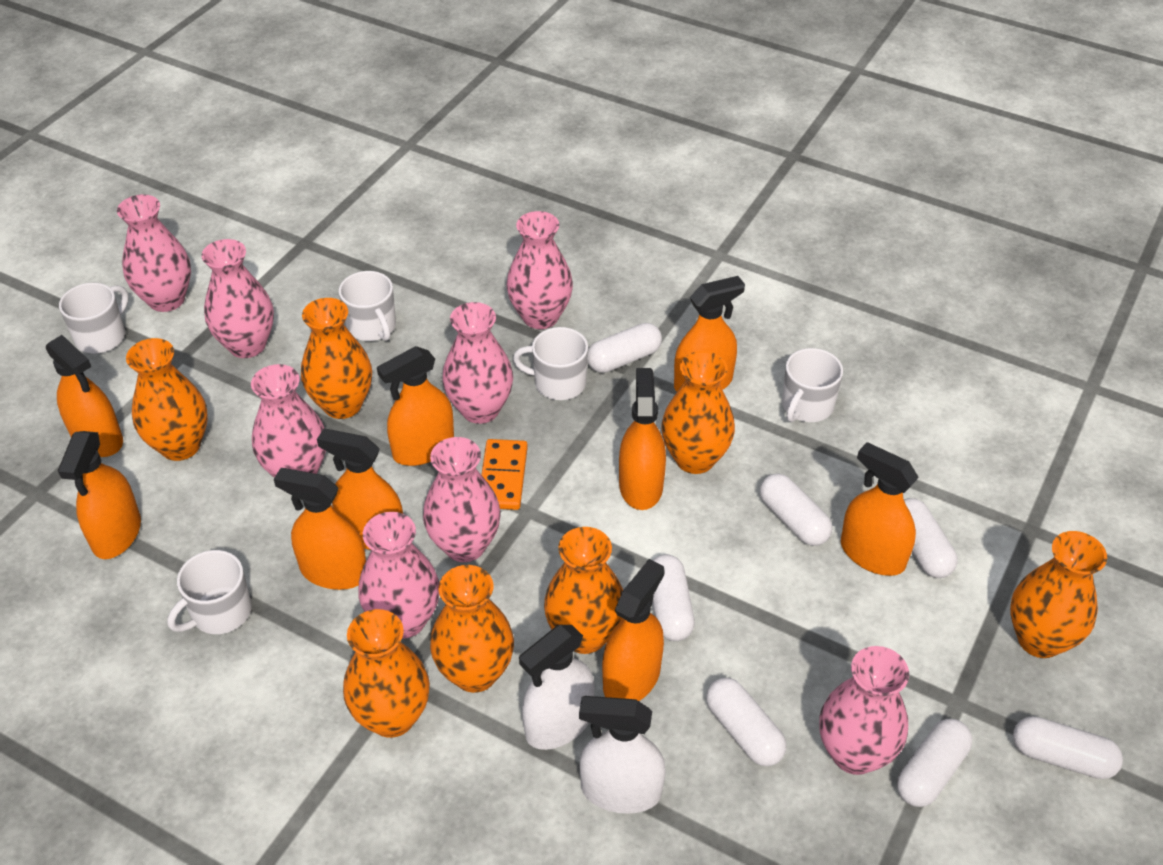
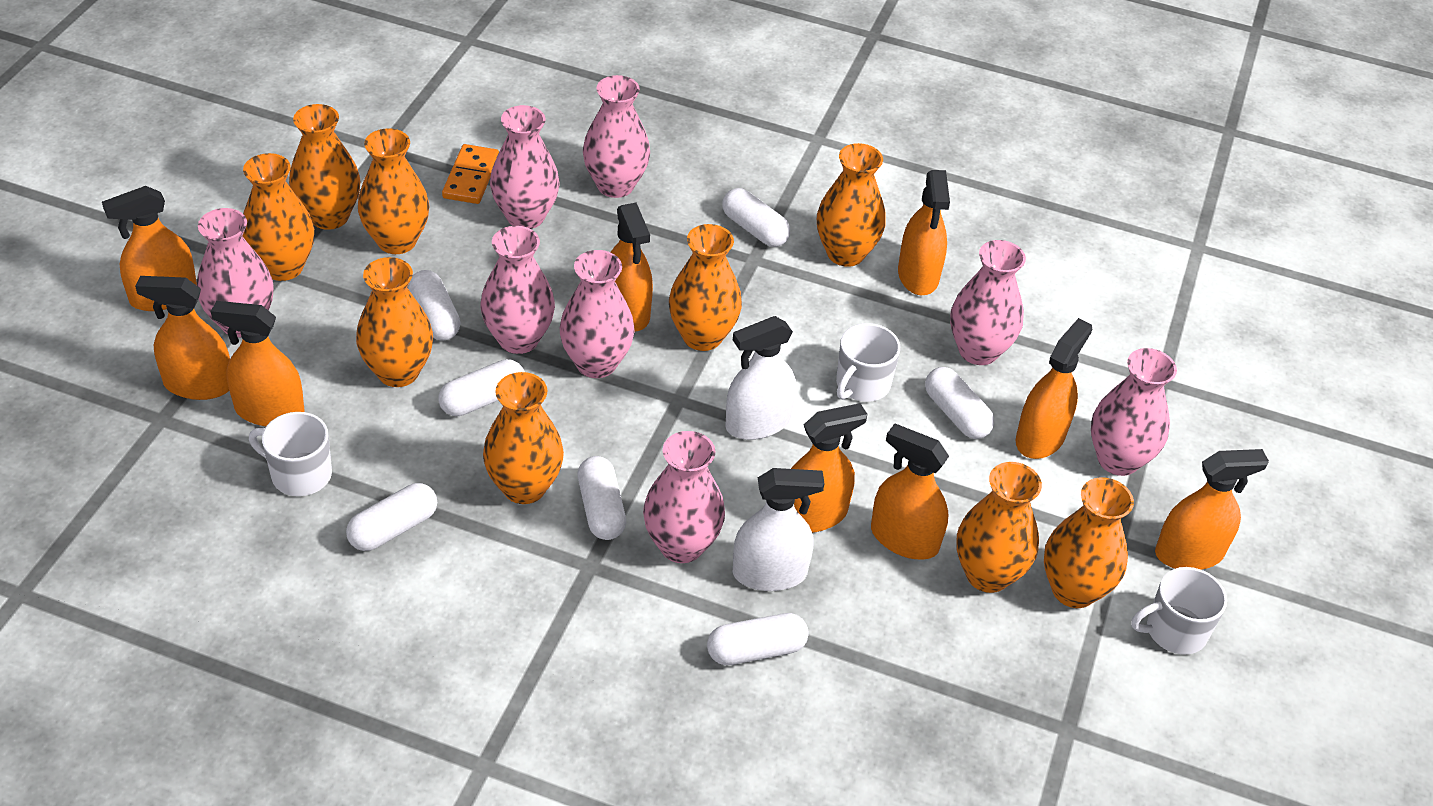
orange vase: 7 -> 9
white mug: 5 -> 3

